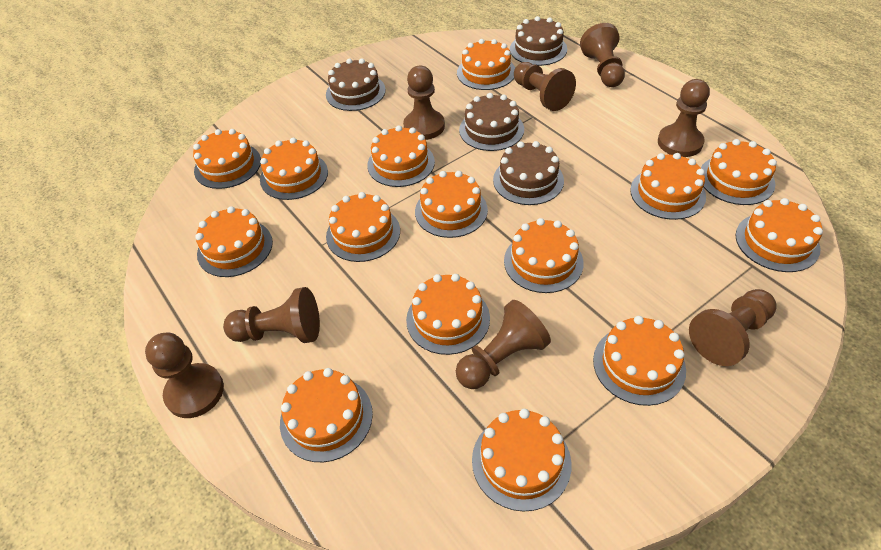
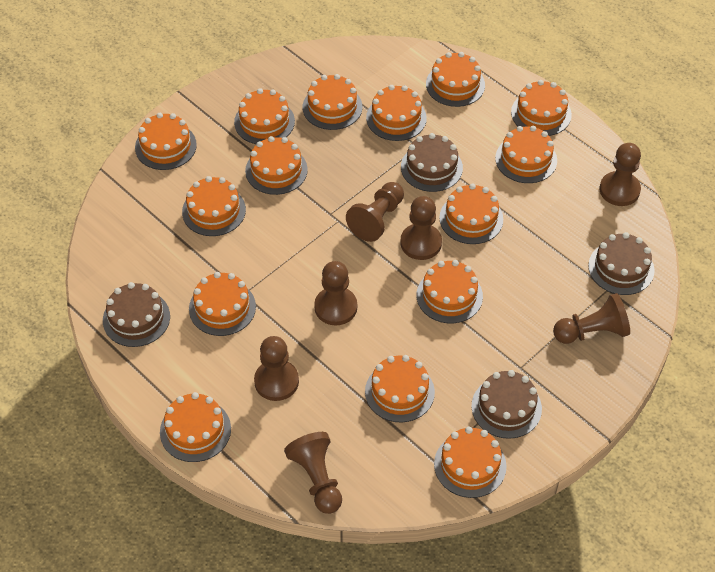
brown pawn: 8 -> 7

